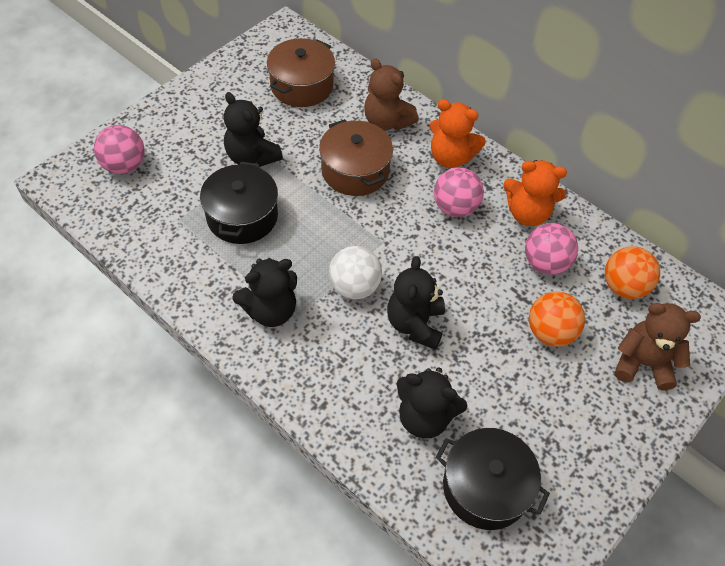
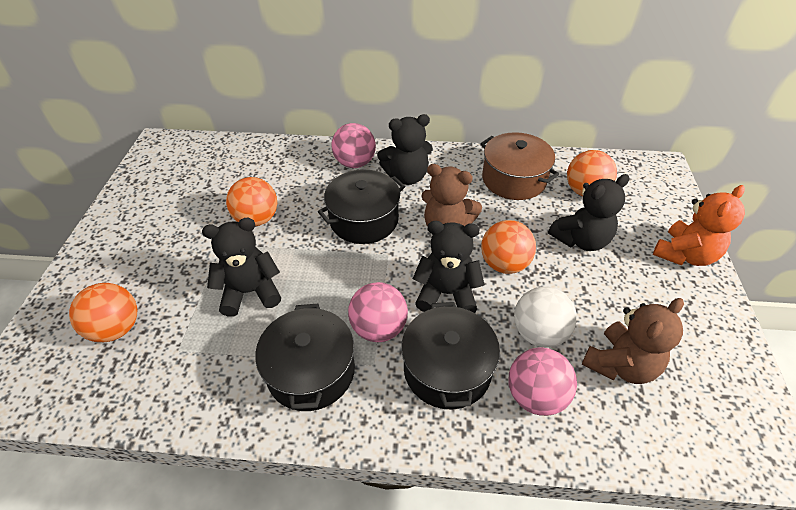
black pot: 2 -> 3
brown pot: 2 -> 1
orange ball: 2 -> 4
orange teddy bear: 2 -> 1

